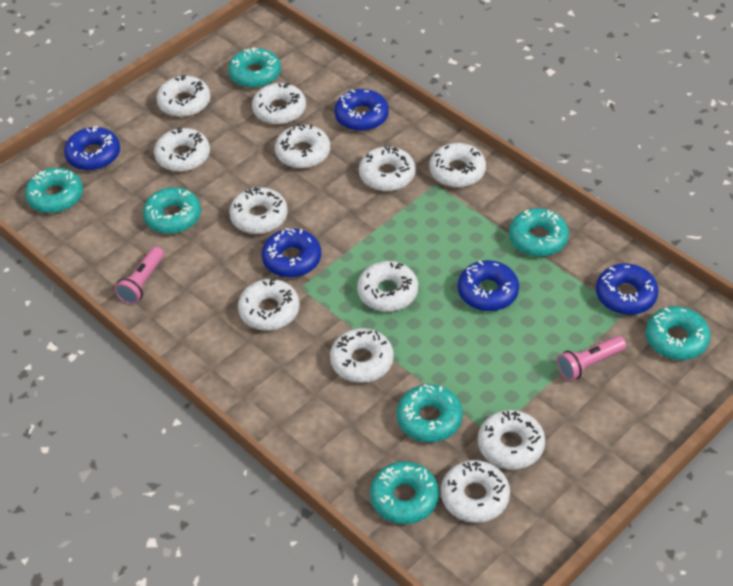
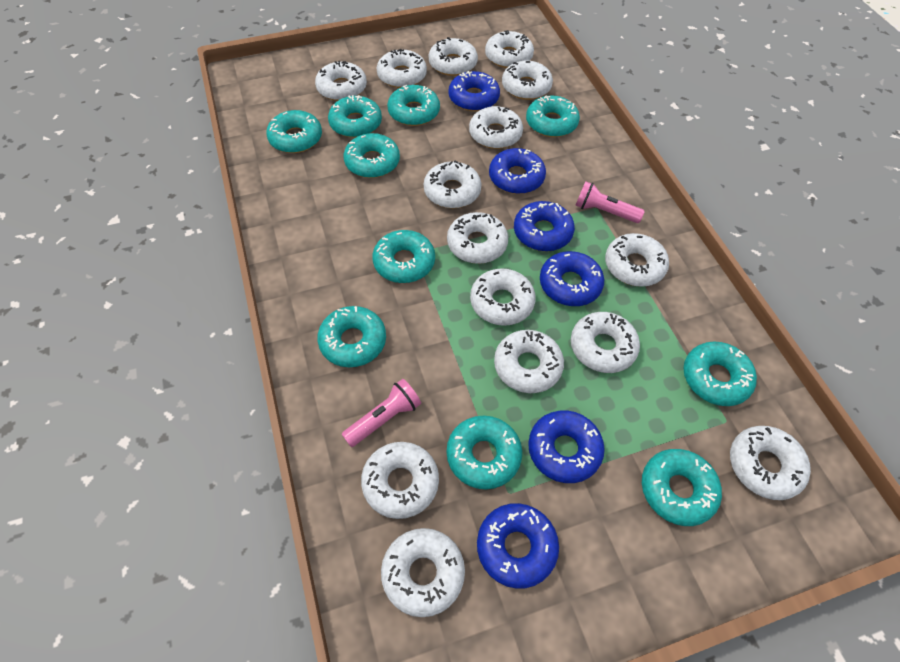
blue donut: 5 -> 6
turquoise donut: 7 -> 10
white donut: 12 -> 15

